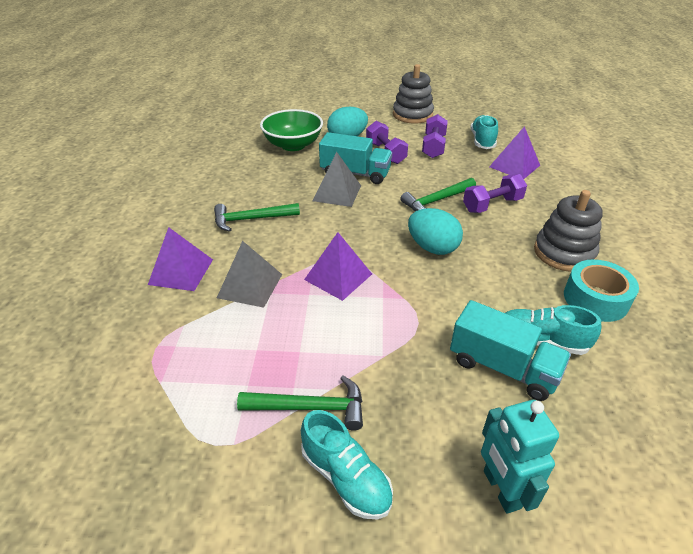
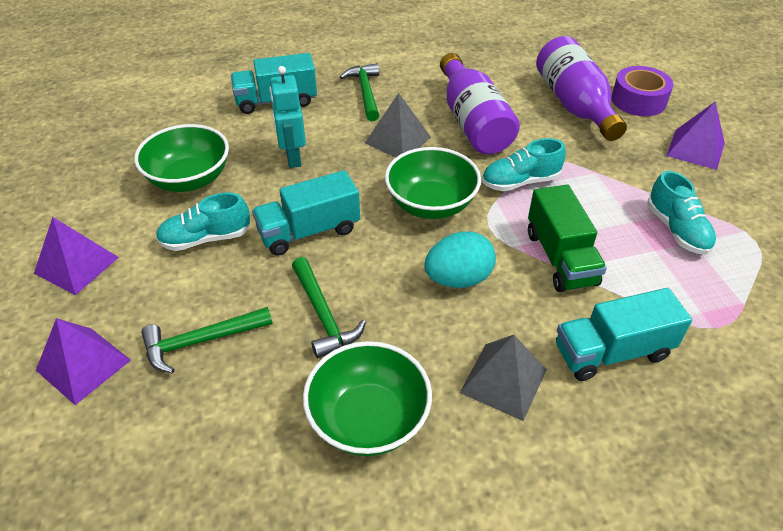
green bowl: 1 -> 3
green truck: 0 -> 1
grey stacking toy: 2 -> 0
purple bottle: 0 -> 2
purple dumbbell: 3 -> 0
purple tape: 0 -> 1
turquoise egg: 2 -> 1
turquoise tape: 1 -> 0
turquoise truck: 2 -> 3

